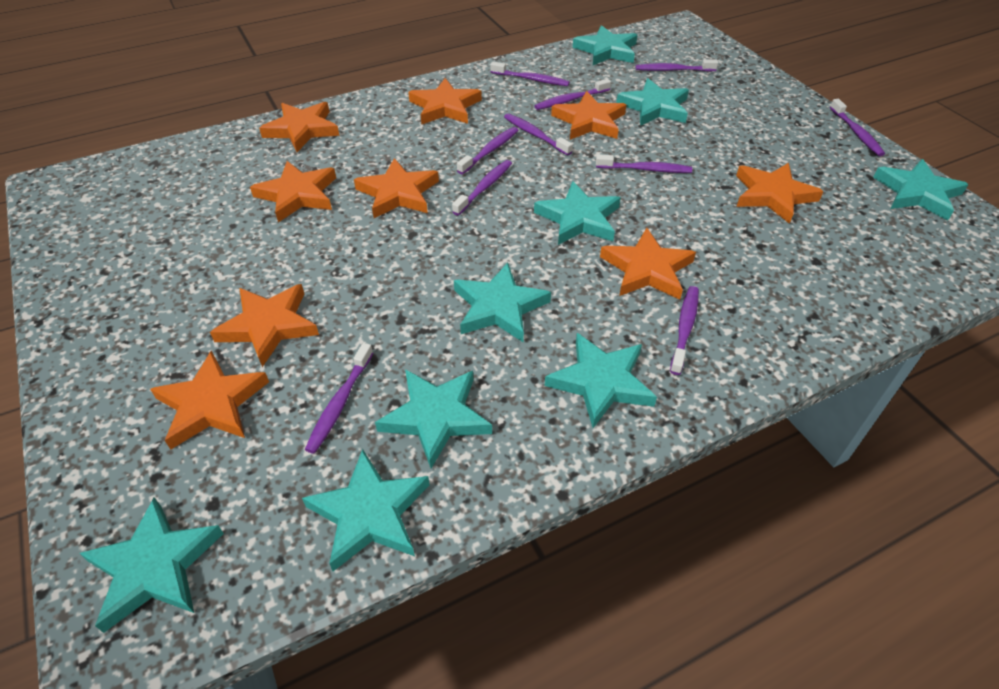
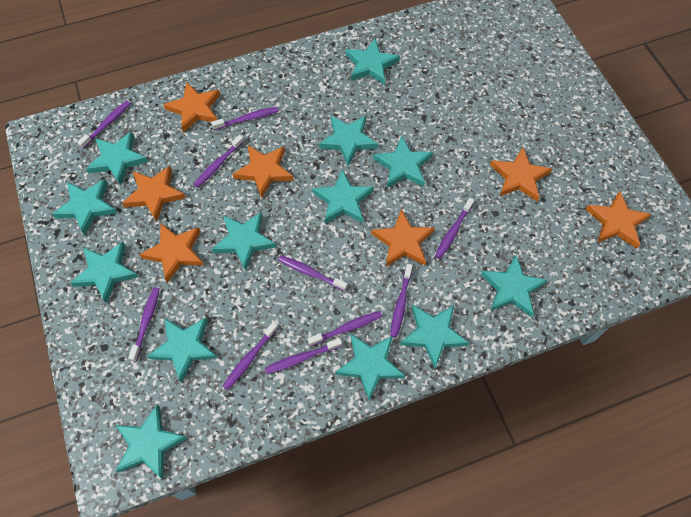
orange star: 9 -> 7
turquoise star: 9 -> 13

